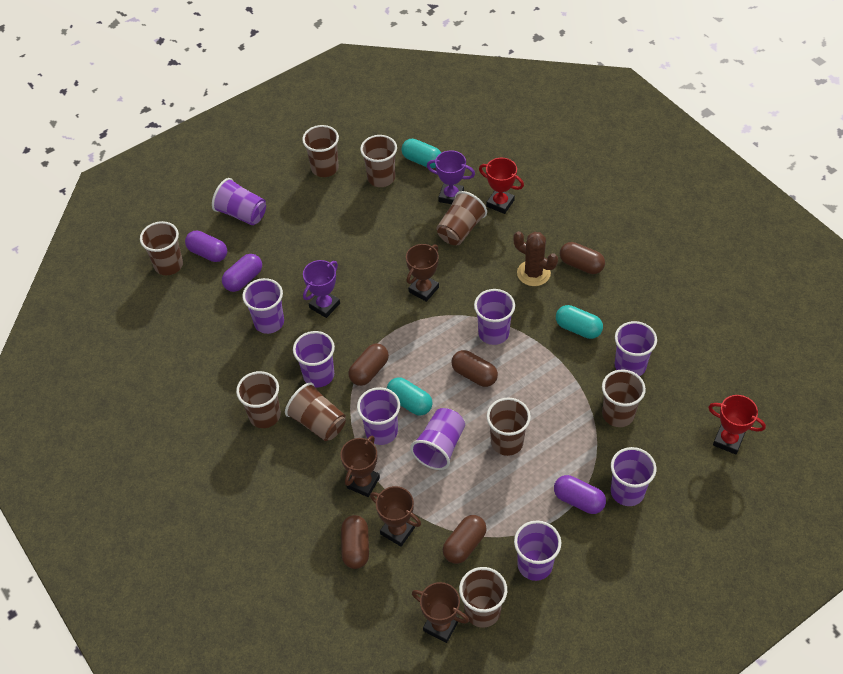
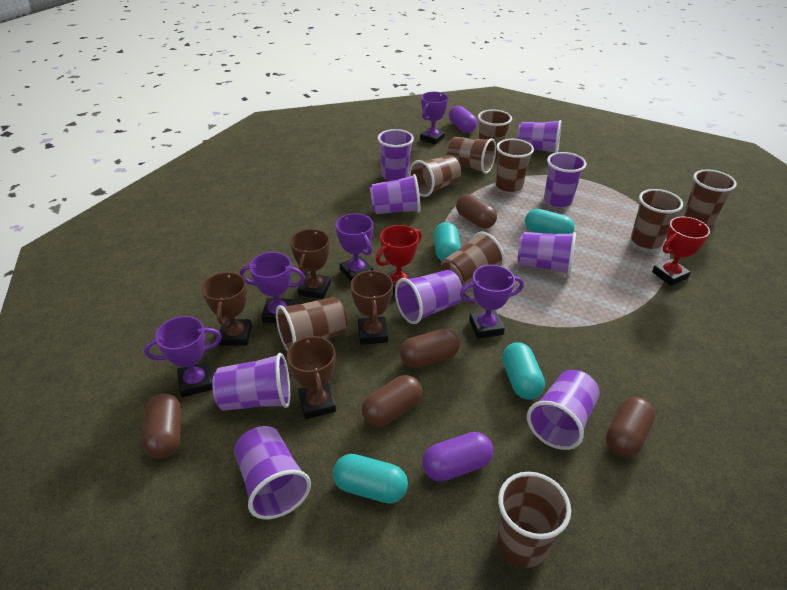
brown cactus: 1 -> 0
purple capsule: 3 -> 2
purple trophy: 2 -> 5
turquoise capsule: 3 -> 4

